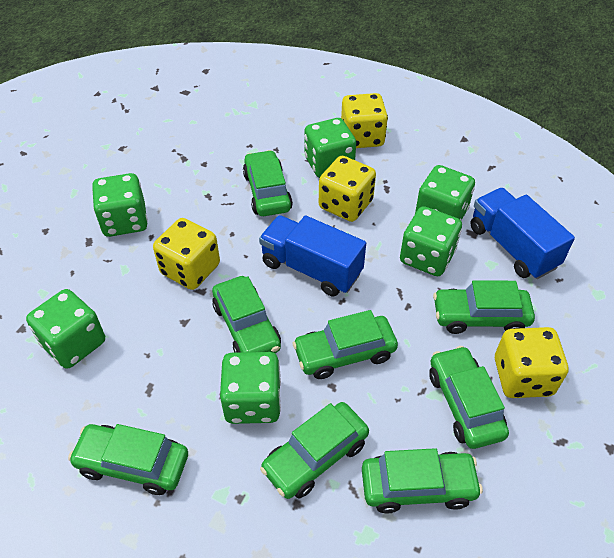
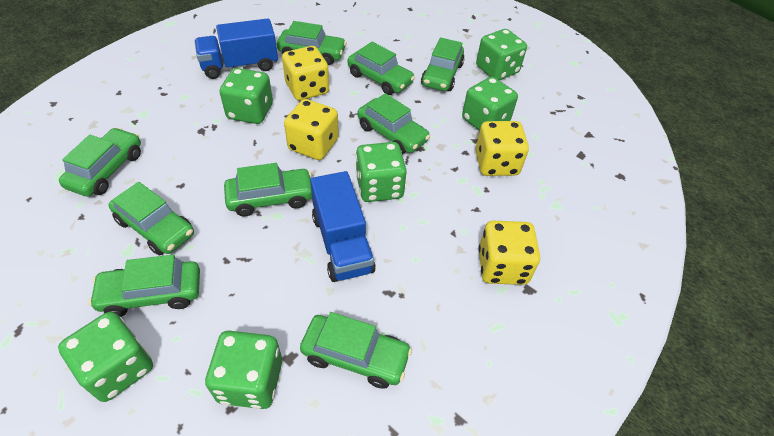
green car: 8 -> 9

